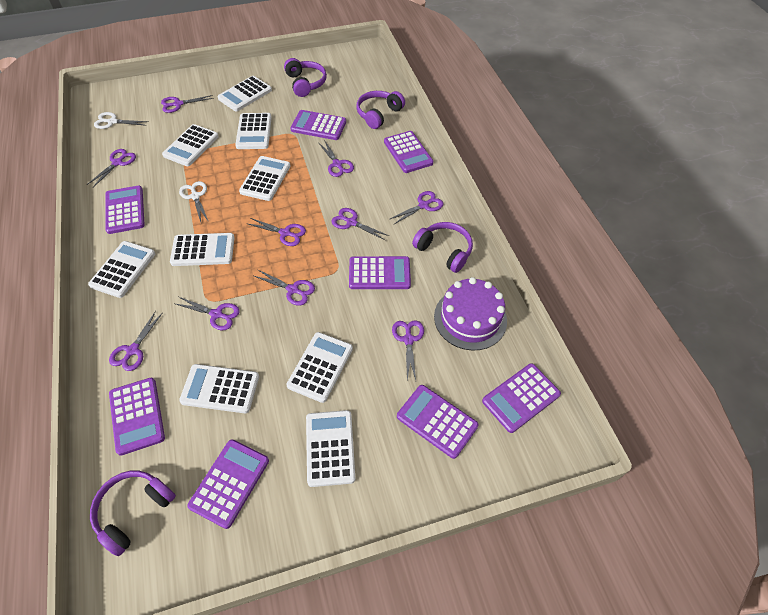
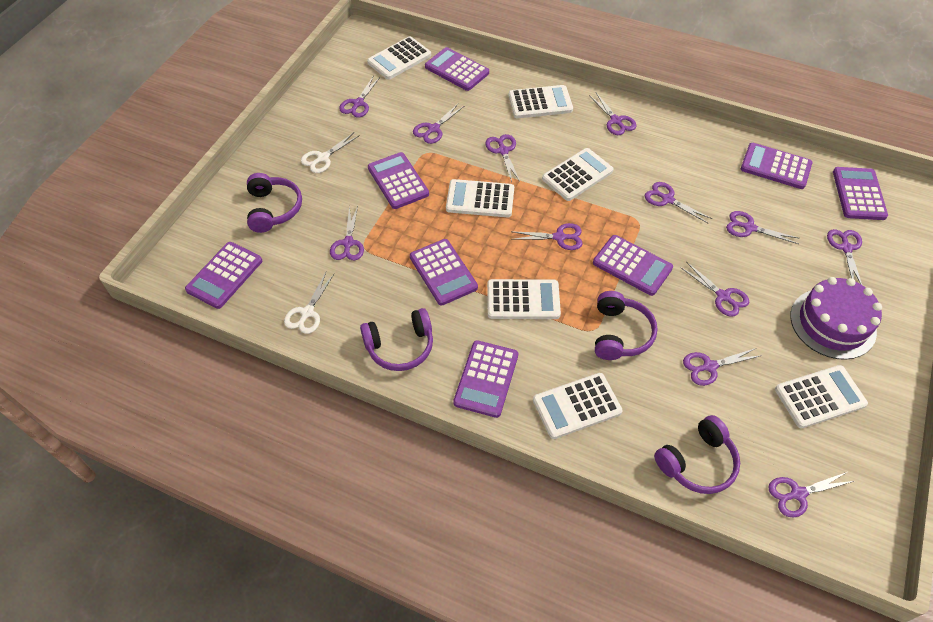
purple scissors: 10 -> 12
white calculator: 9 -> 7

